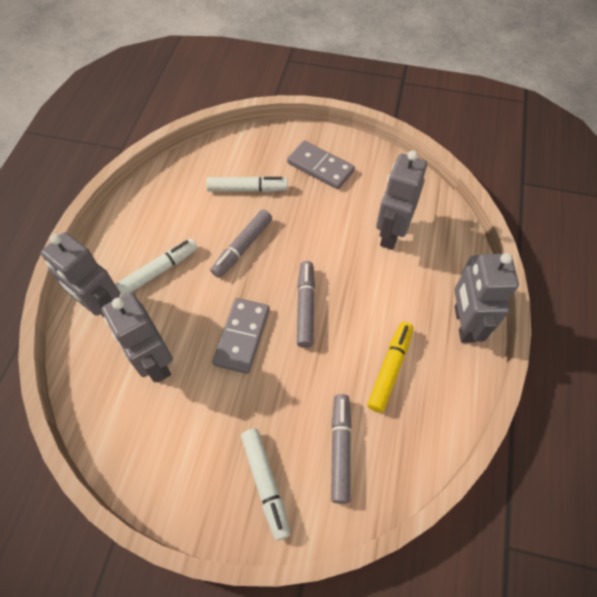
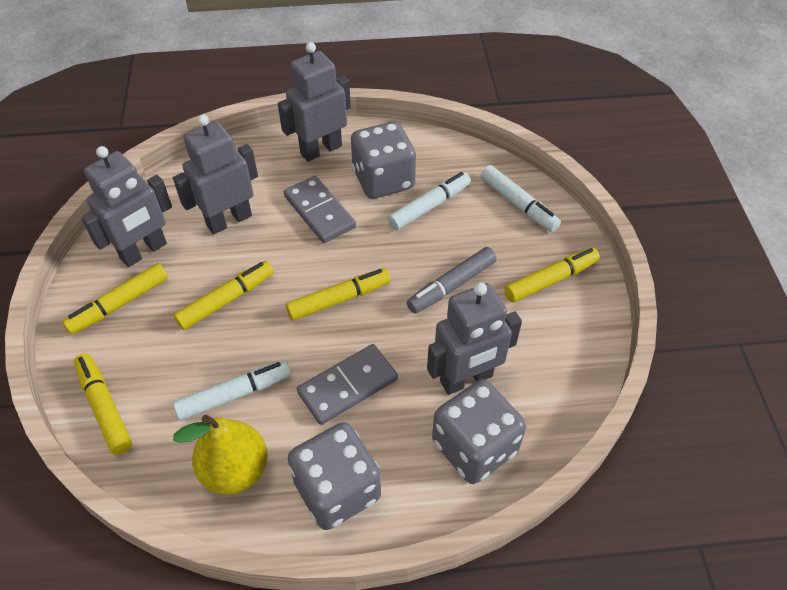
grey dice: 0 -> 3
grey marker: 3 -> 1
yellow marker: 1 -> 5
yellow pear: 0 -> 1

